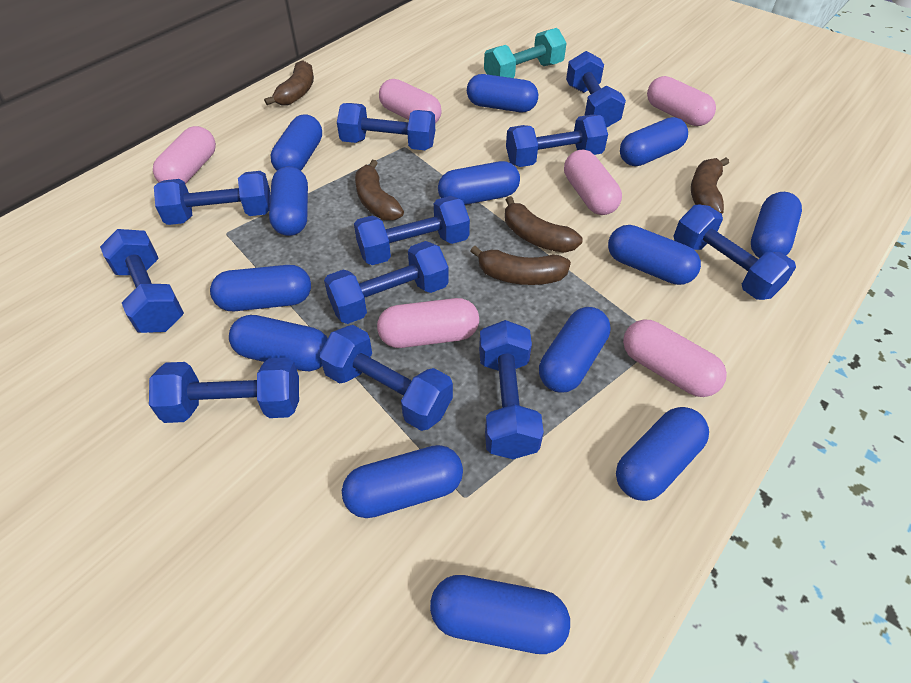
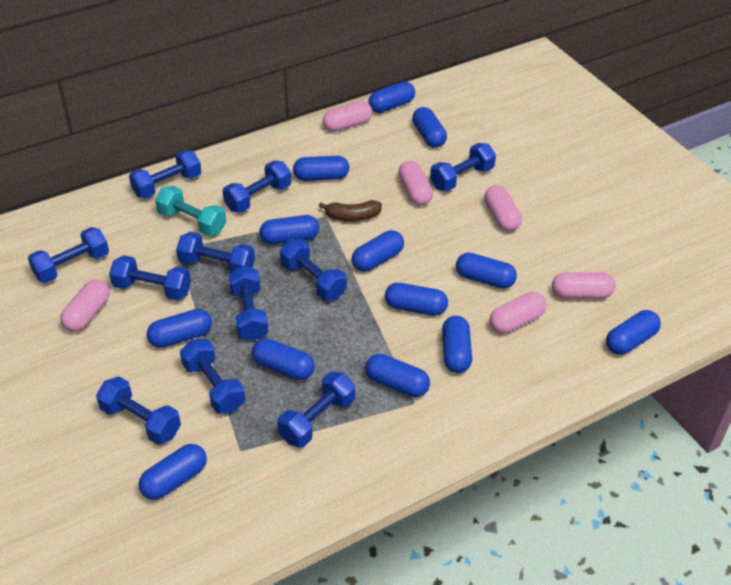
brown banana: 5 -> 1

